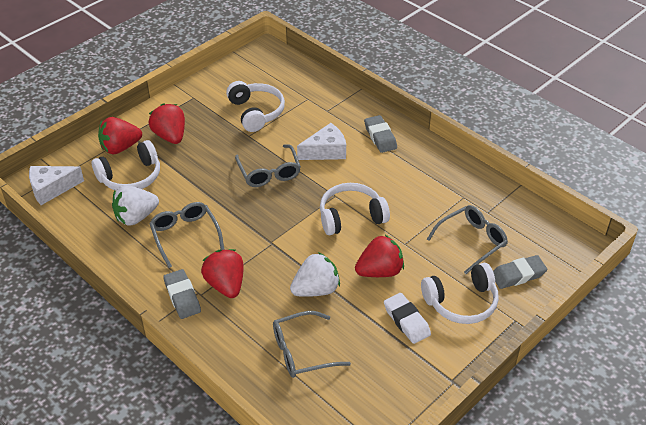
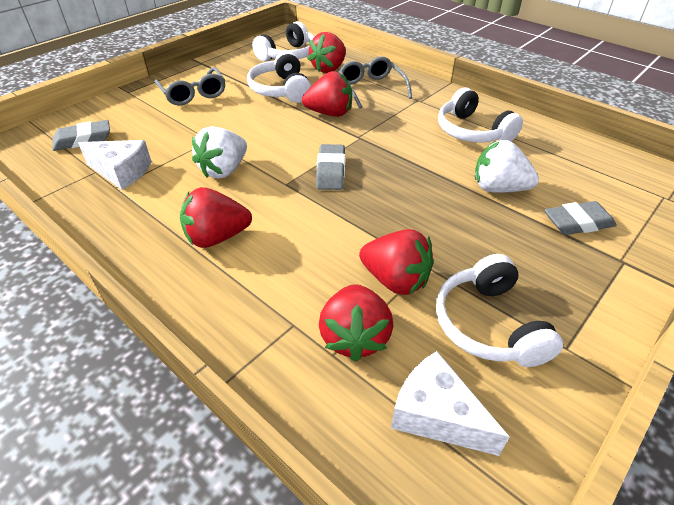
grey glasses: 4 -> 2
red strawberry: 4 -> 5
white eraser: 1 -> 0

